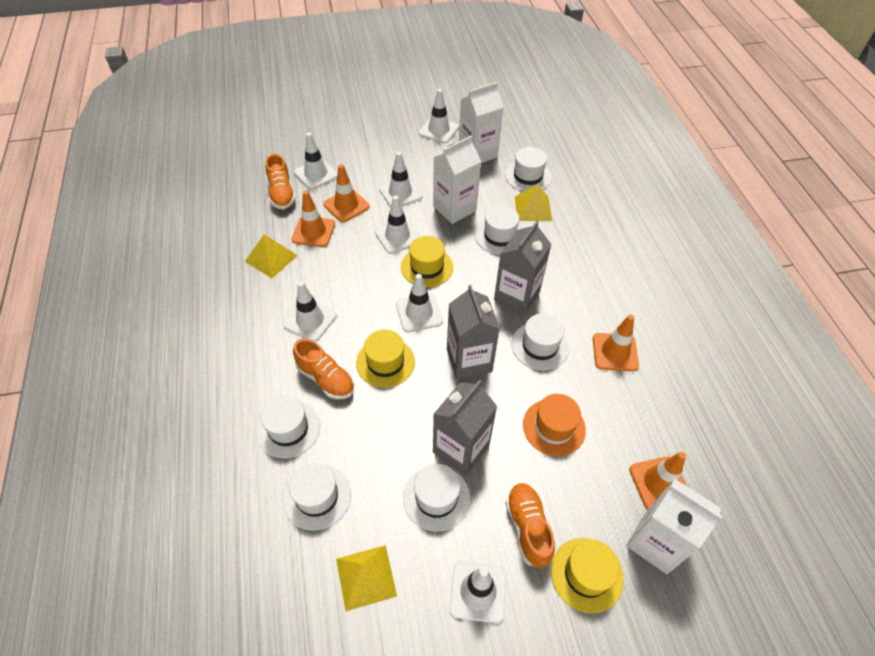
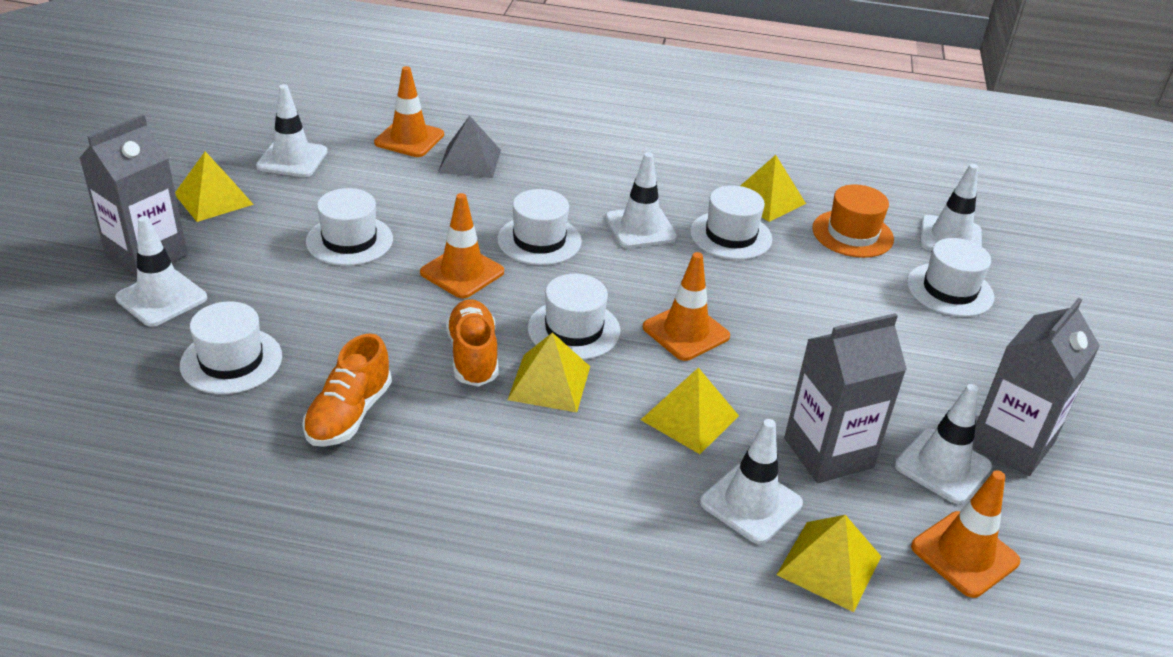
grey pyramid: 0 -> 1
orange shoe: 3 -> 2
white carton: 3 -> 0
white traffic cone: 7 -> 6
yellow hat: 3 -> 0
yellow pyramid: 3 -> 5

